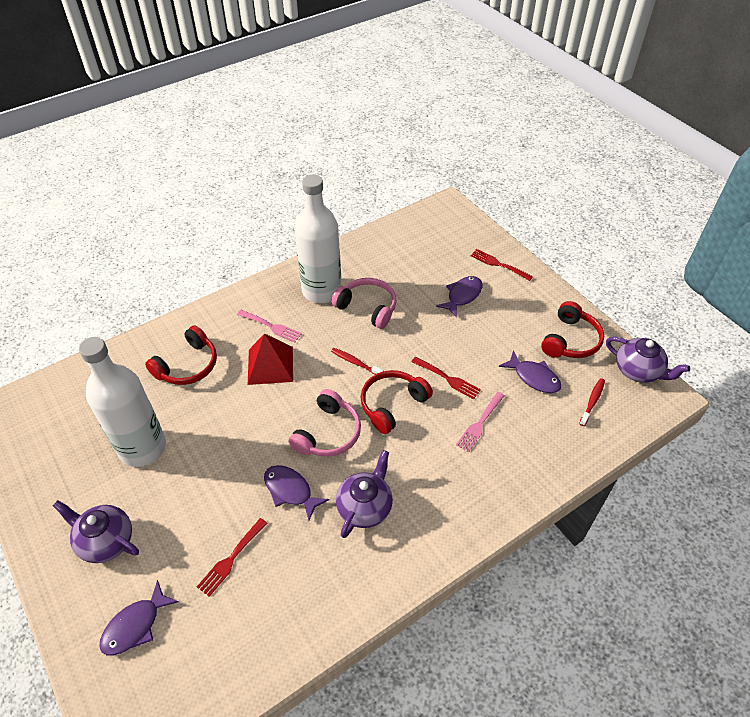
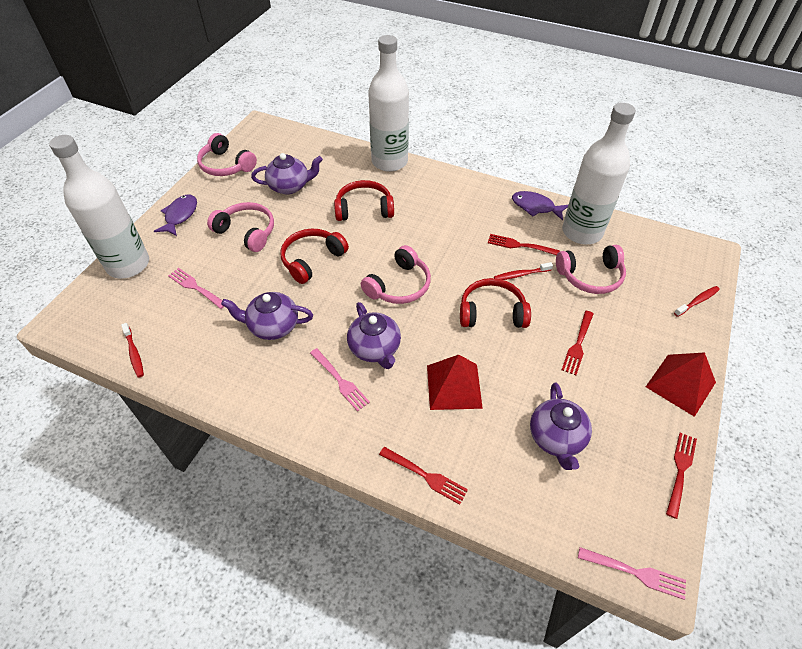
pink fork: 2 -> 3
pink headphones: 2 -> 4
purple fish: 4 -> 2
purple teapot: 3 -> 4
red fork: 3 -> 4
red pyramid: 1 -> 2
red toothbrush: 2 -> 3
white bottle: 2 -> 3

